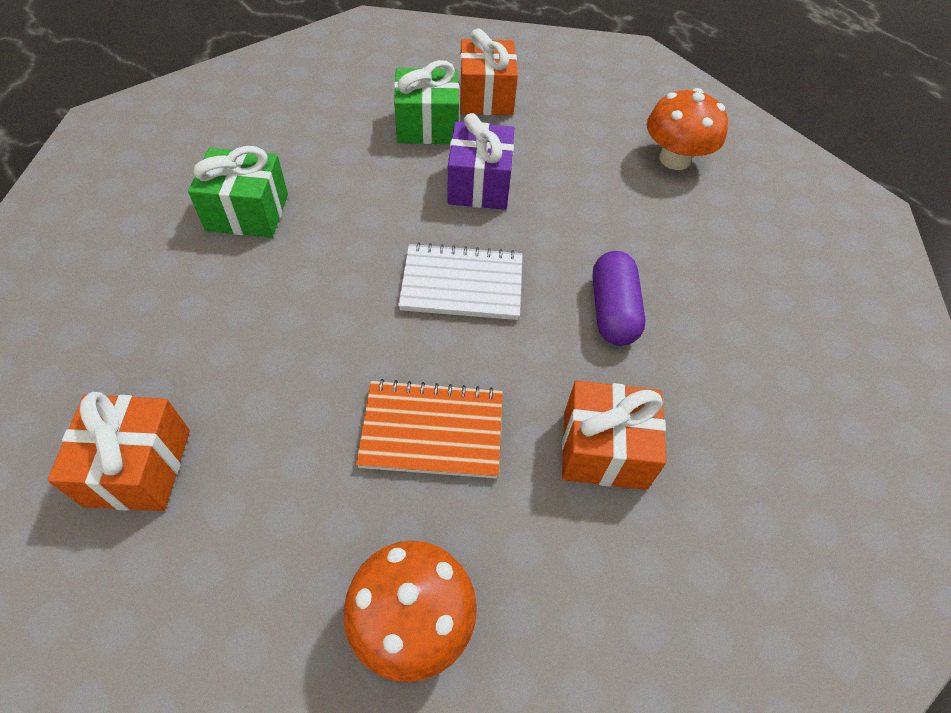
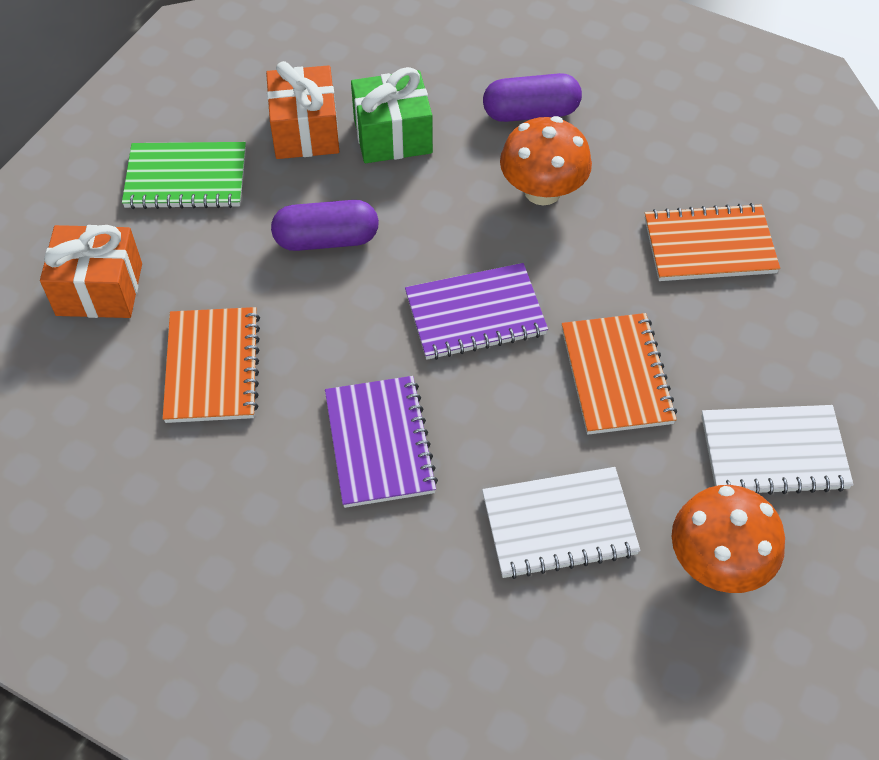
green gift: 2 -> 1
green notebook: 0 -> 1
orange gift: 3 -> 2
orange notebook: 1 -> 3
purple capsule: 1 -> 2
purple gift: 1 -> 0
purple notebook: 0 -> 2
white notebook: 1 -> 2

